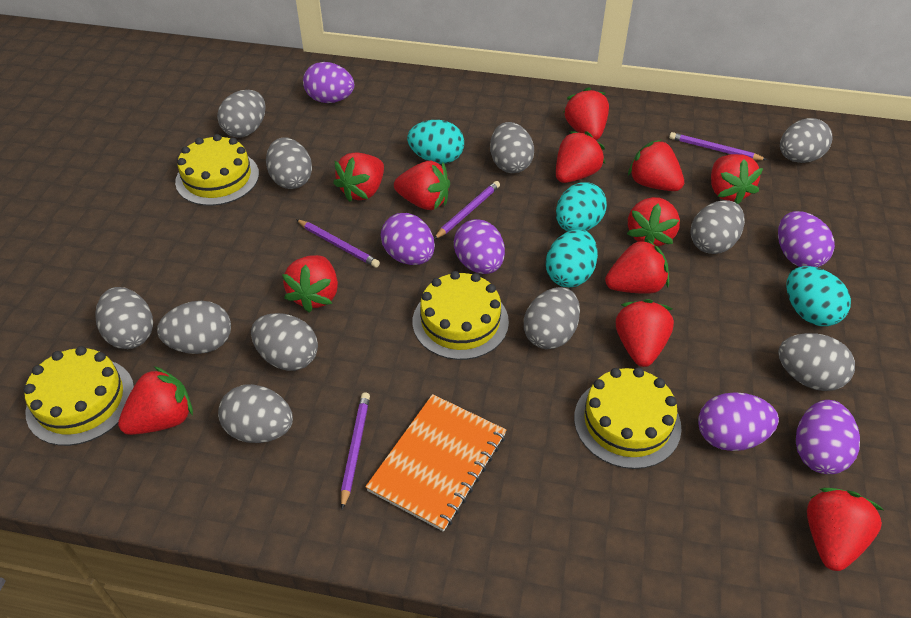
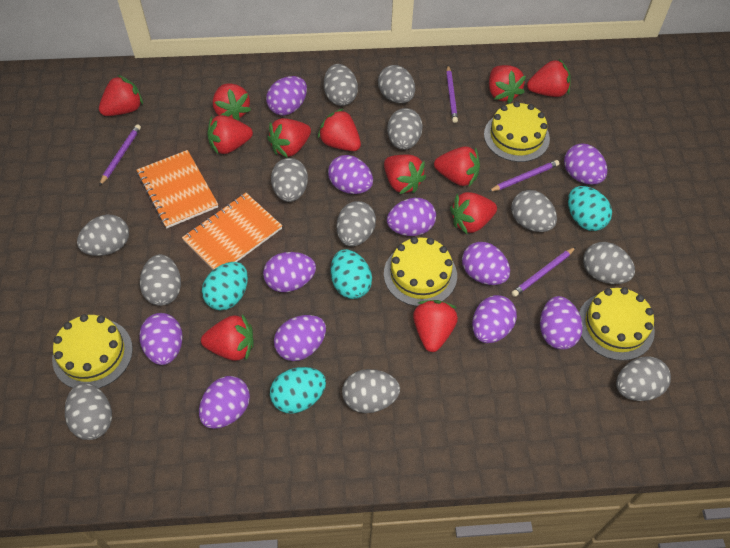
grey egg: 11 -> 12
orange notebook: 1 -> 2
purple egg: 6 -> 11

